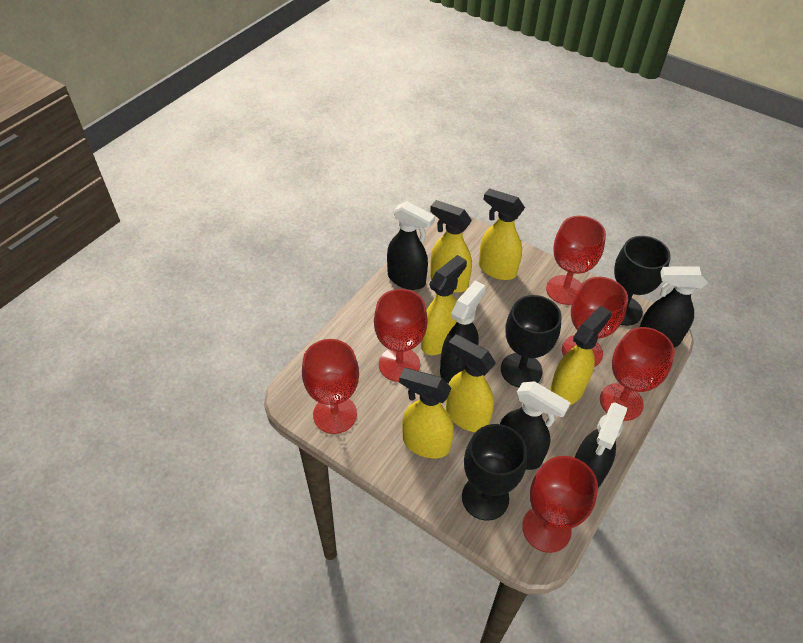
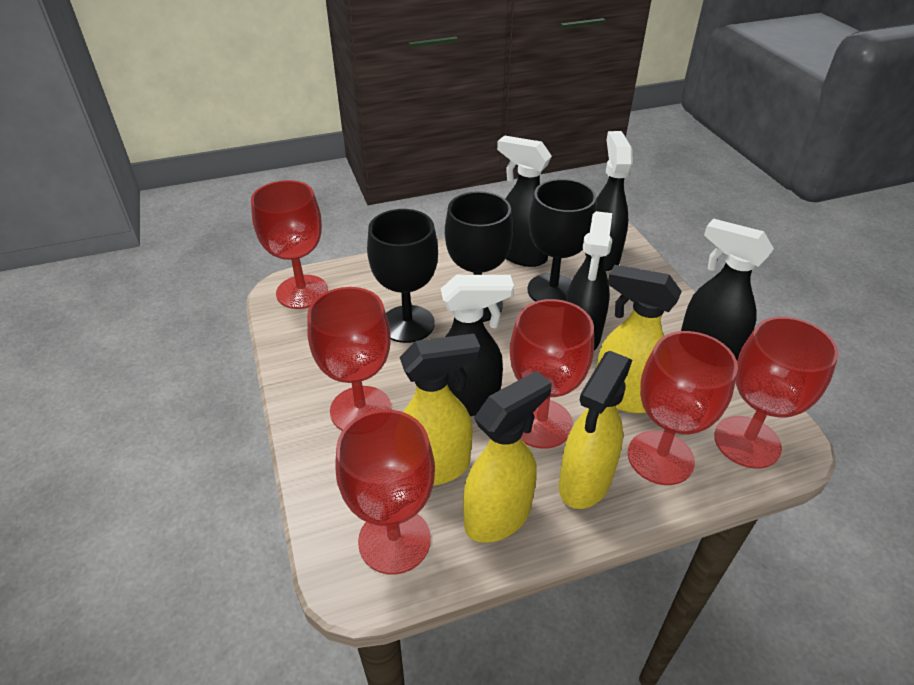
yellow spray bottle: 6 -> 4

